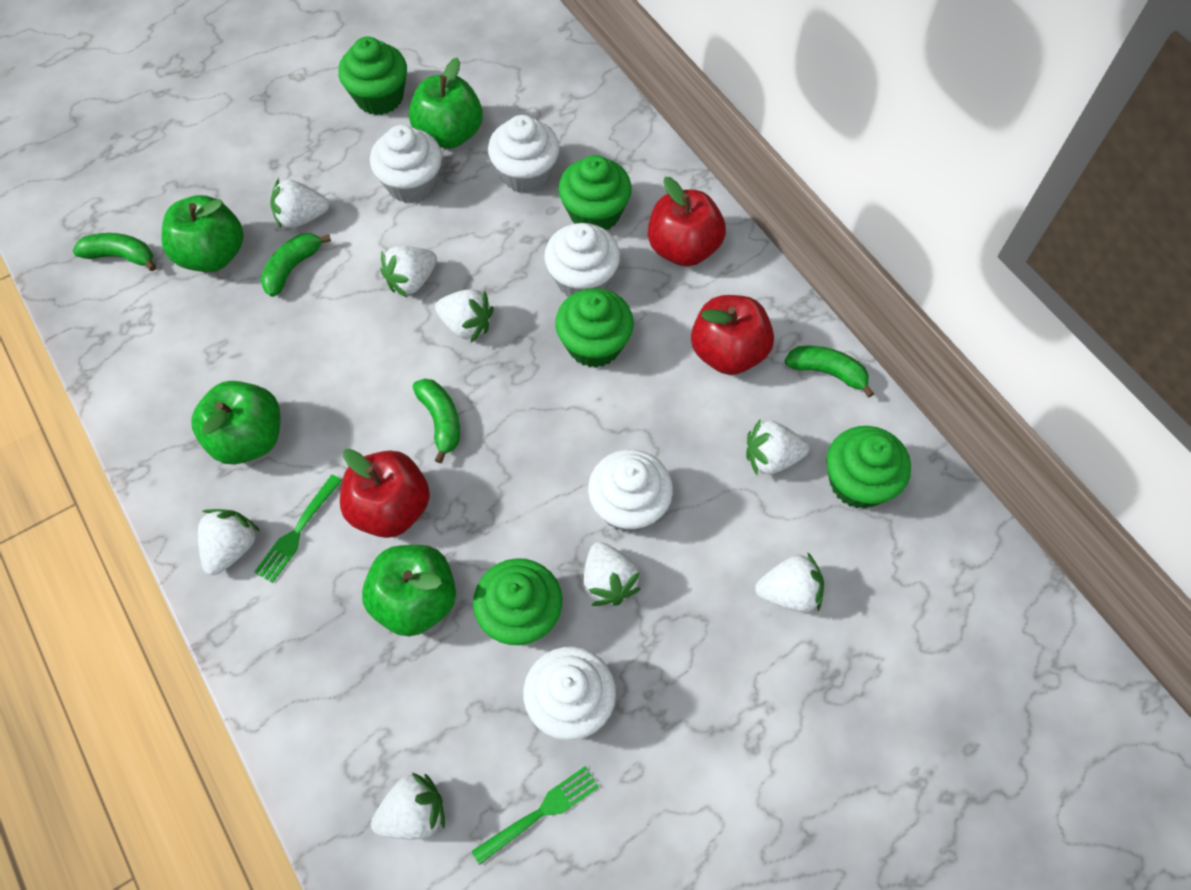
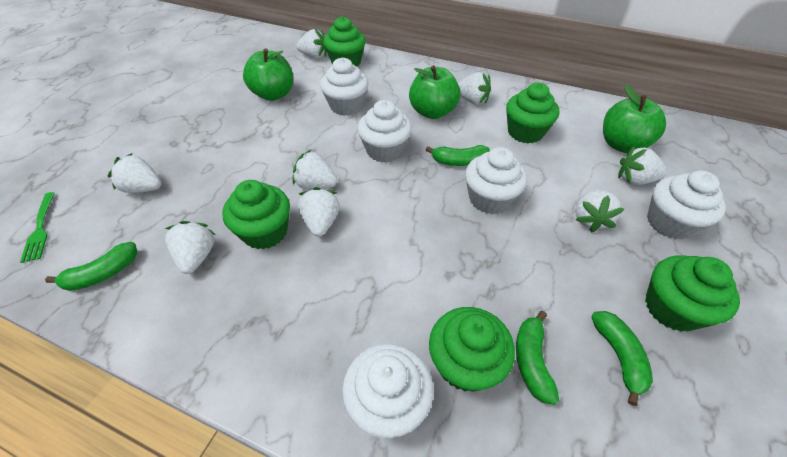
green apple: 4 -> 3
green fork: 2 -> 1
red apple: 3 -> 0

